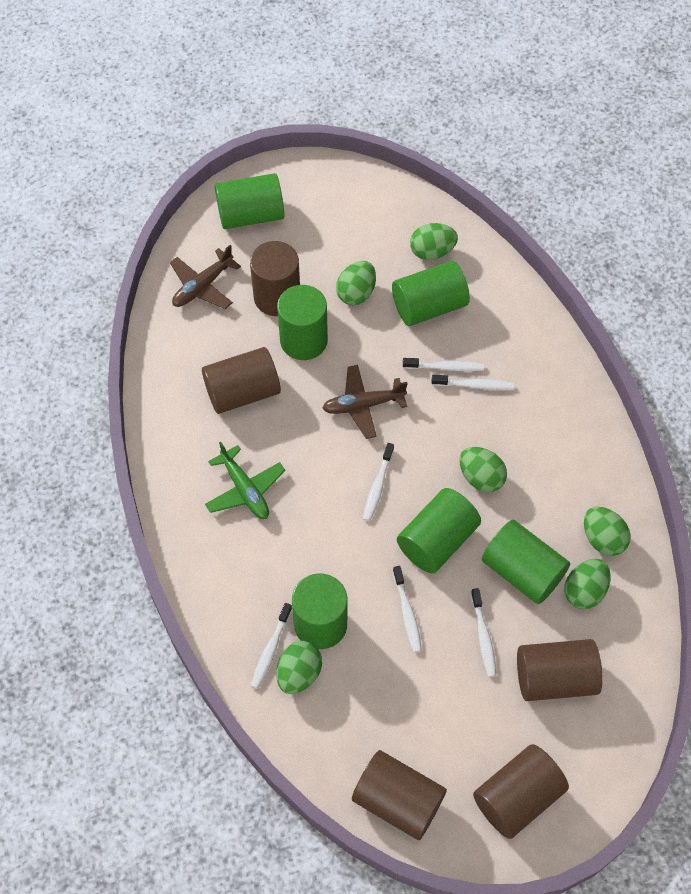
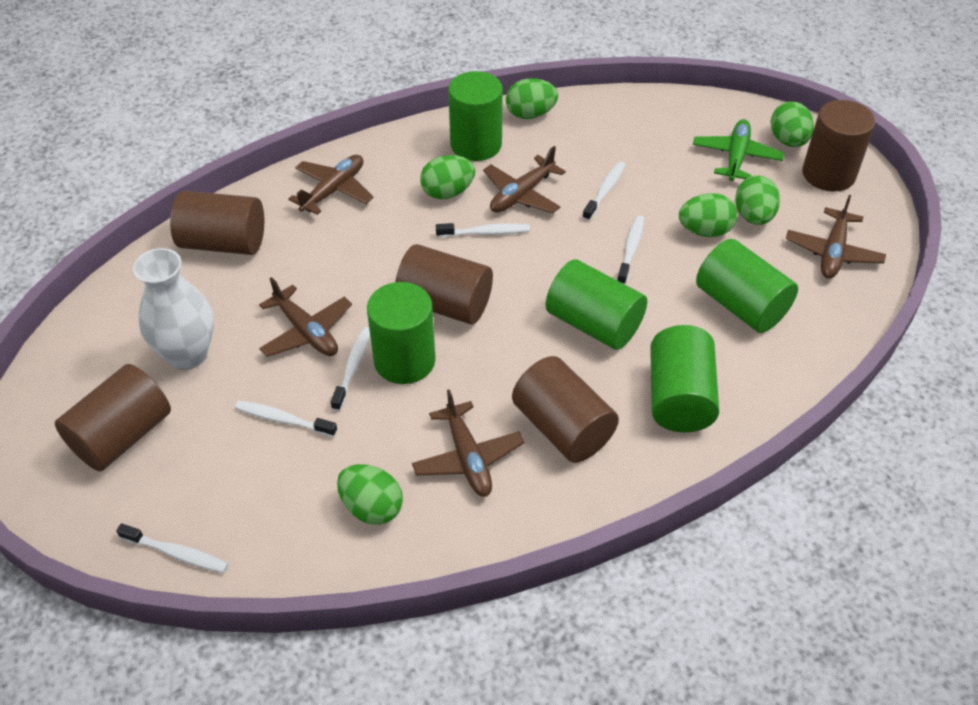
brown plane: 2 -> 5
green cylinder: 6 -> 5
white vase: 0 -> 1

